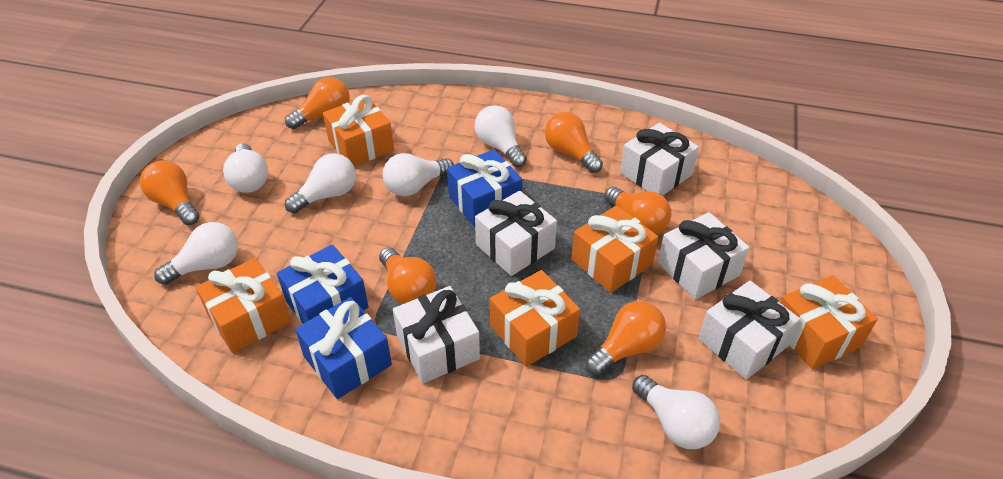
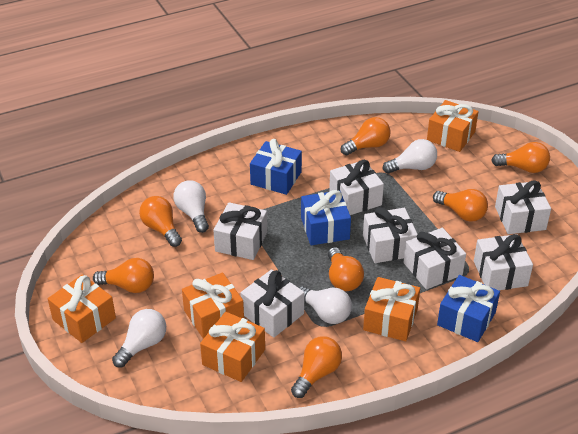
orange light bulb: 6 -> 7
white gift: 5 -> 7
white light bulb: 6 -> 4

